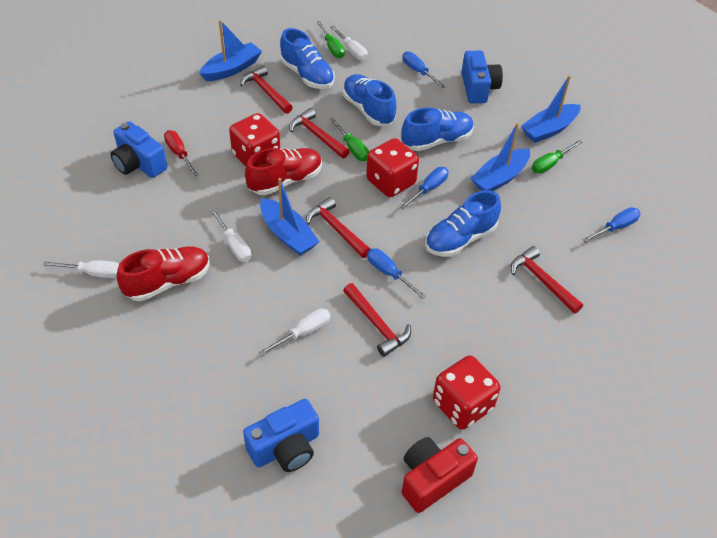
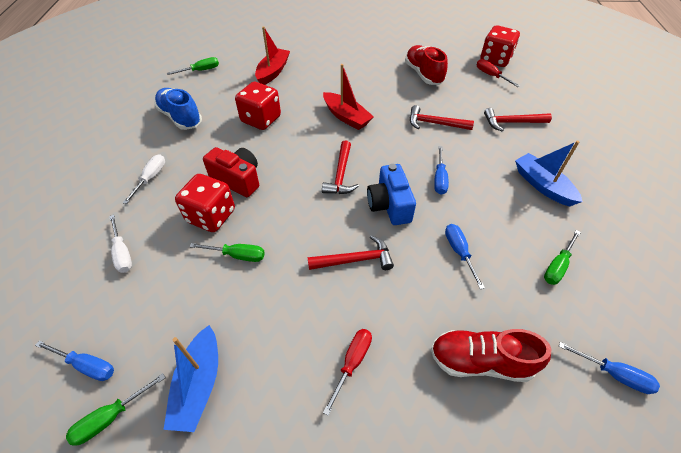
blue boat: 4 -> 2
blue camera: 3 -> 1
blue shoe: 4 -> 1
green screwdriver: 3 -> 4
red boat: 0 -> 2
red hammer: 5 -> 4
red screwdriver: 1 -> 2
white screwdriver: 4 -> 2

